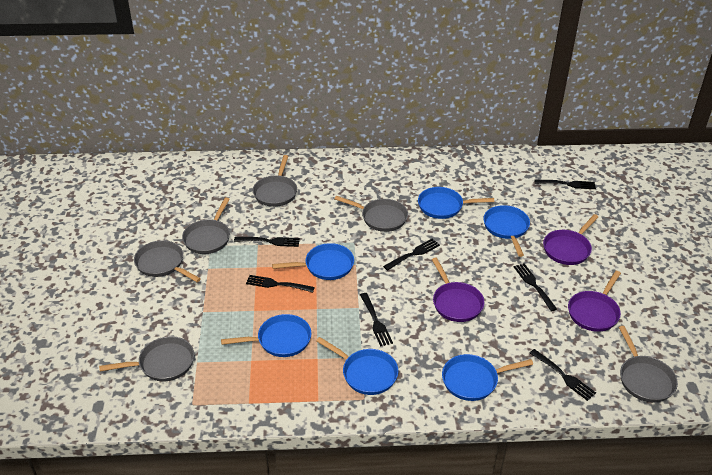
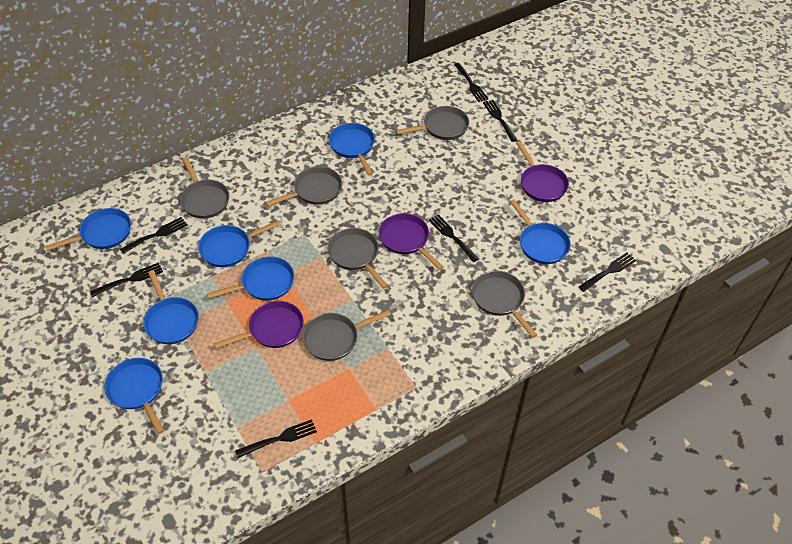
blue pan: 6 -> 7

